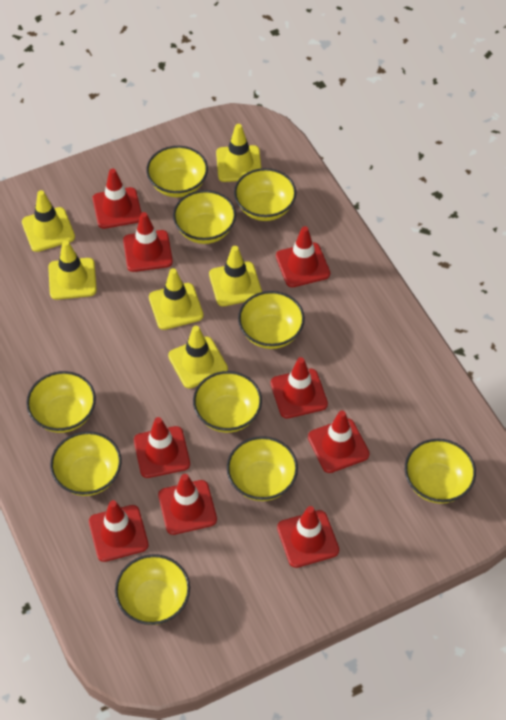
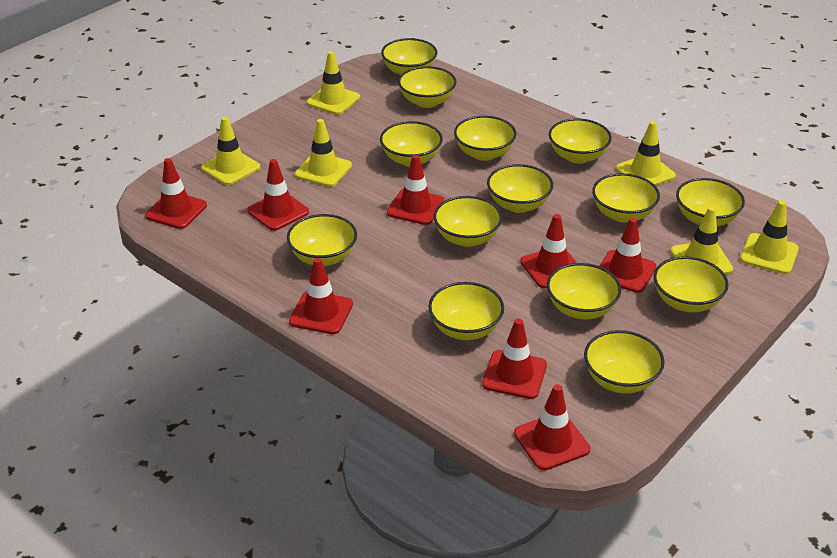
red traffic cone: 9 -> 8
yellow bowl: 10 -> 14

